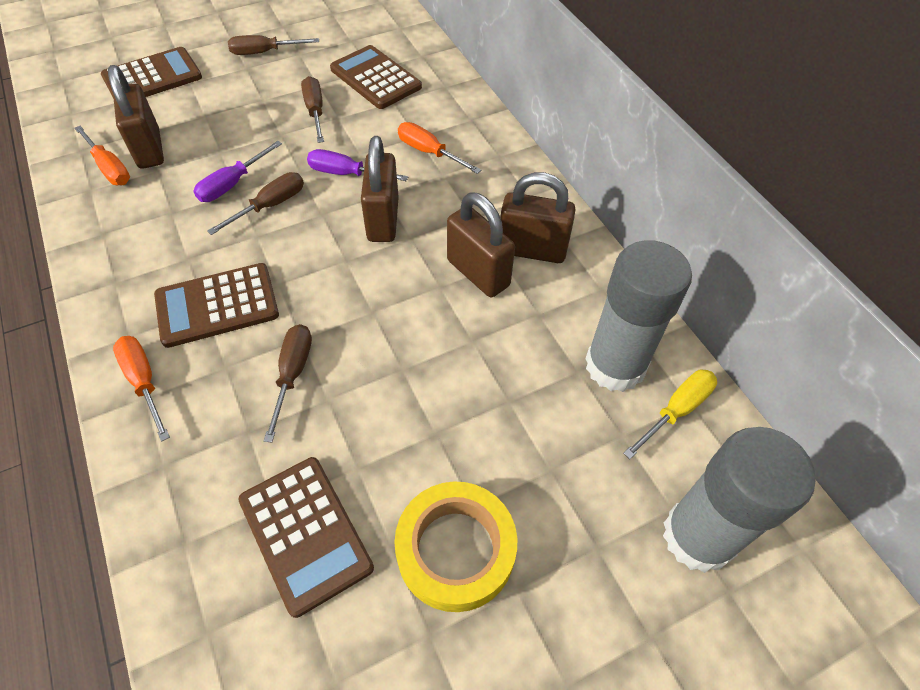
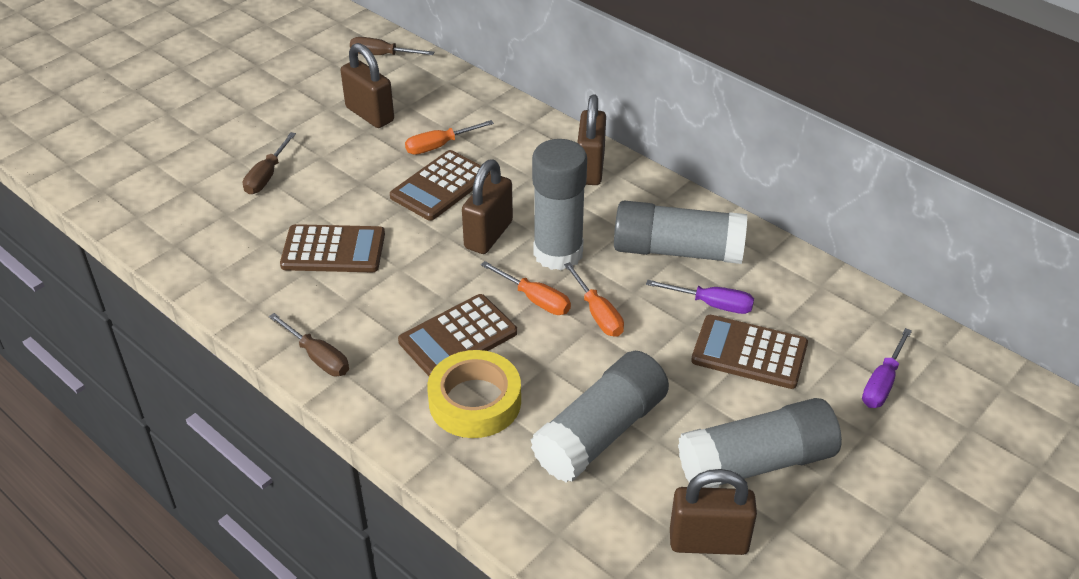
brown screwdriver: 4 -> 3
grey glue stick: 2 -> 4
yellow screwdriver: 1 -> 0

